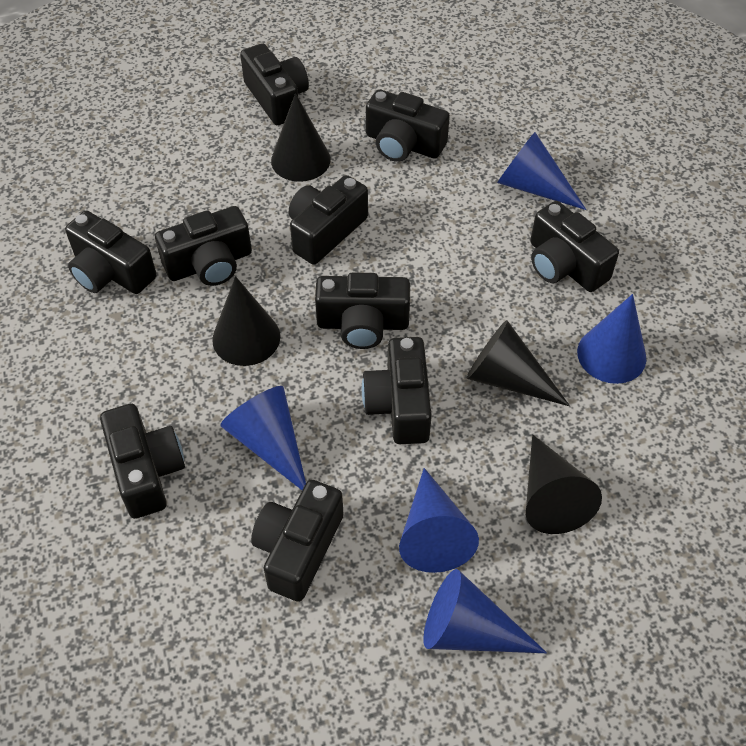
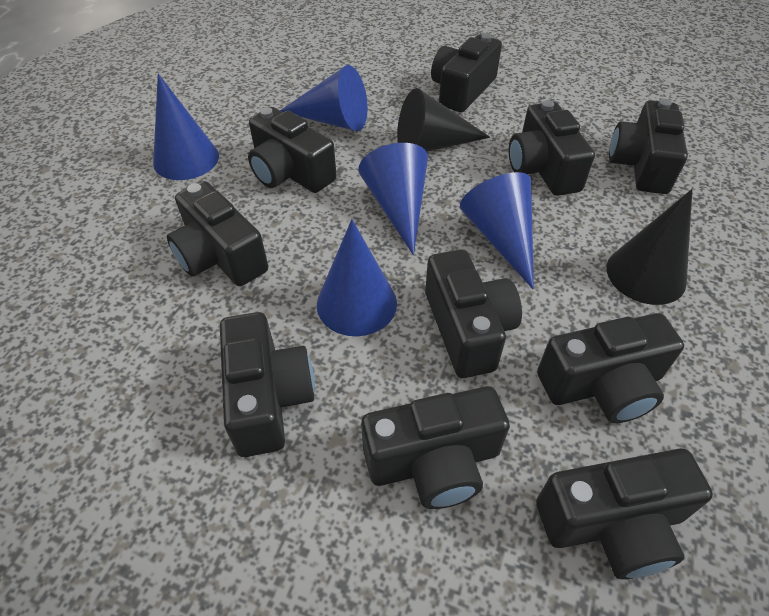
black cone: 4 -> 2

